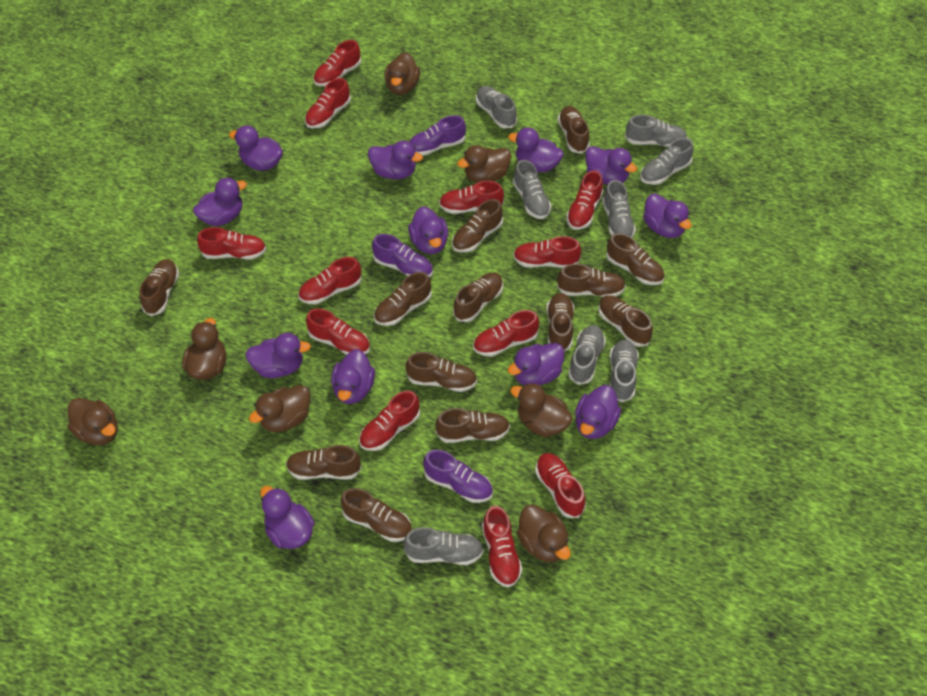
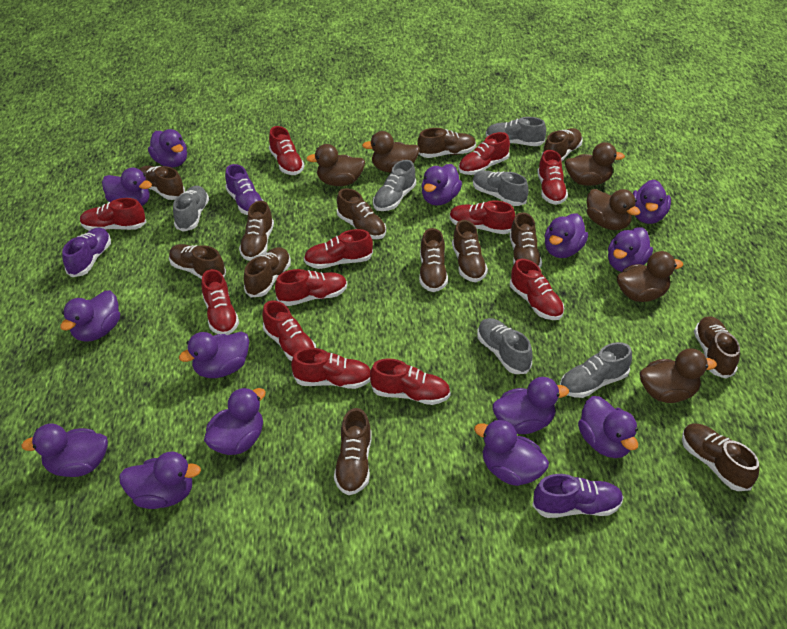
brown duck: 7 -> 6
grey shoe: 8 -> 6
purple duck: 12 -> 14

